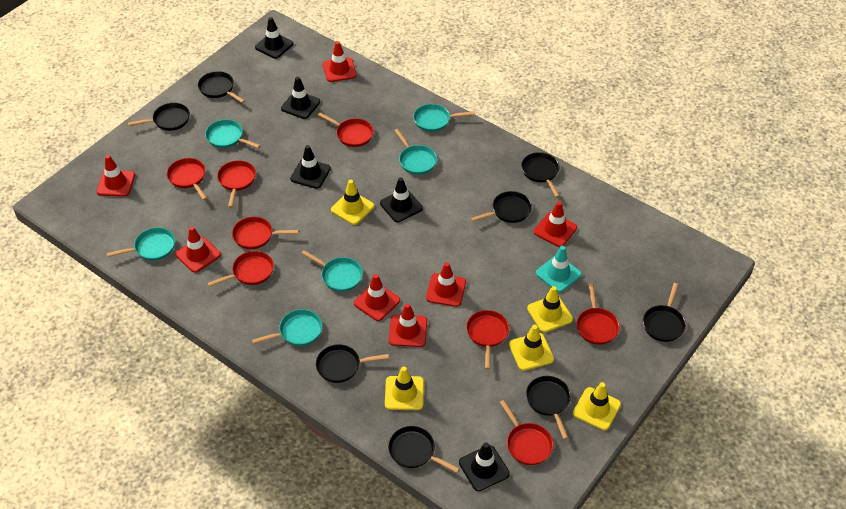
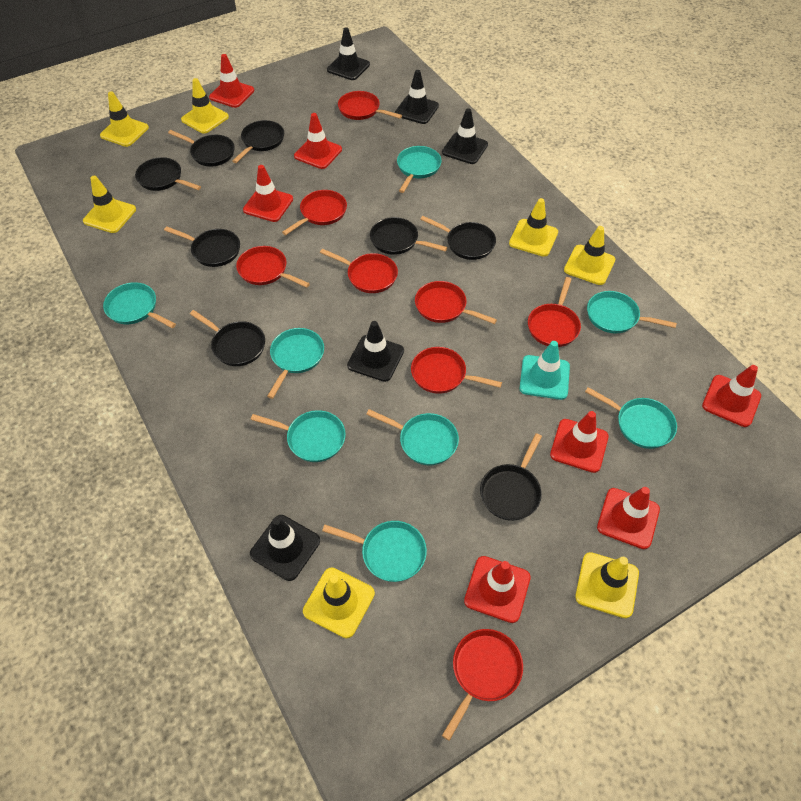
turquoise pan: 6 -> 8
yellow traffic cone: 5 -> 7

